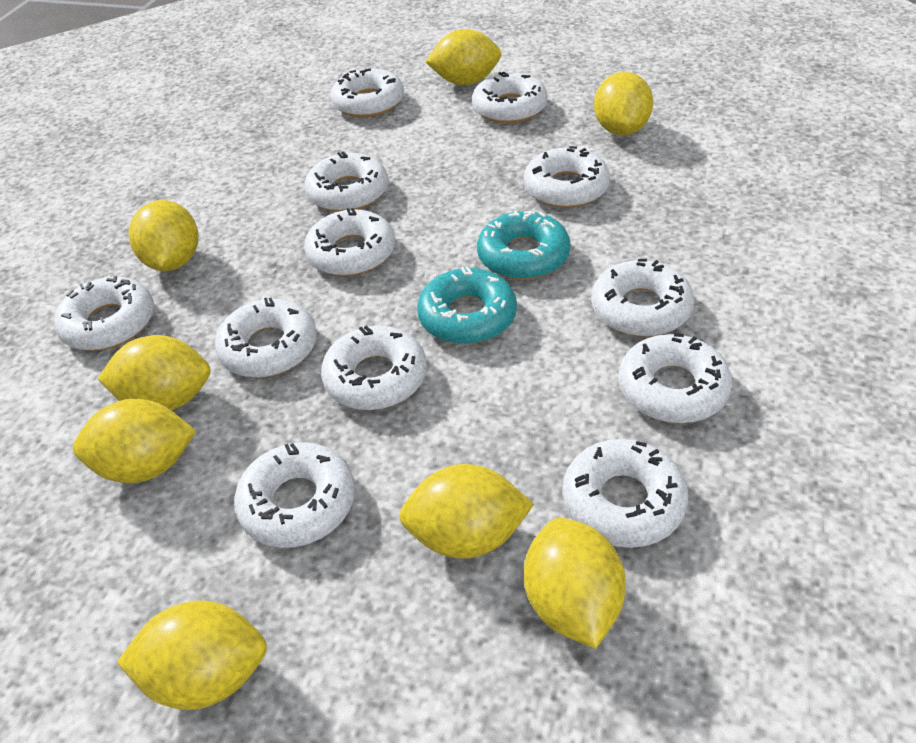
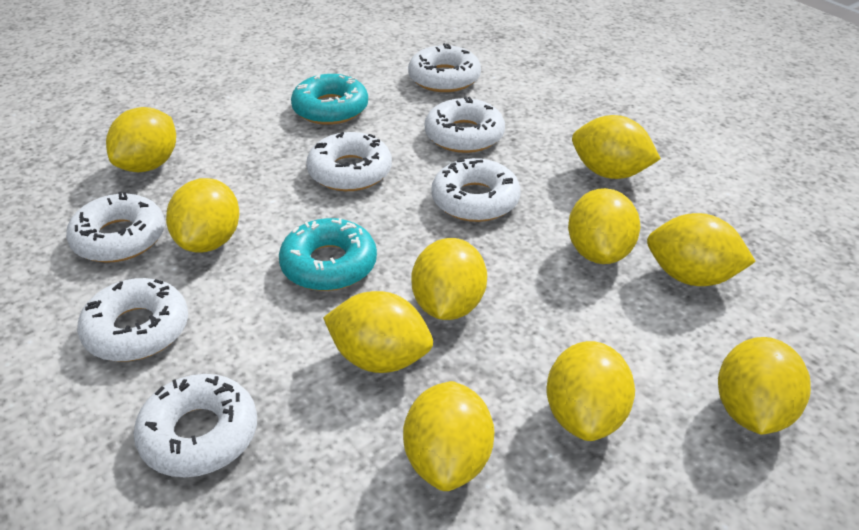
white donut: 12 -> 7
yellow lemon: 8 -> 10

